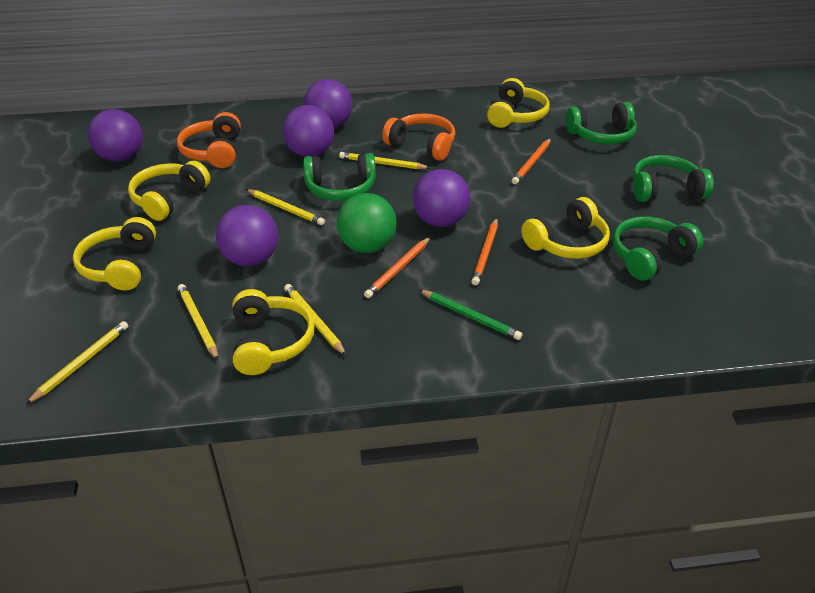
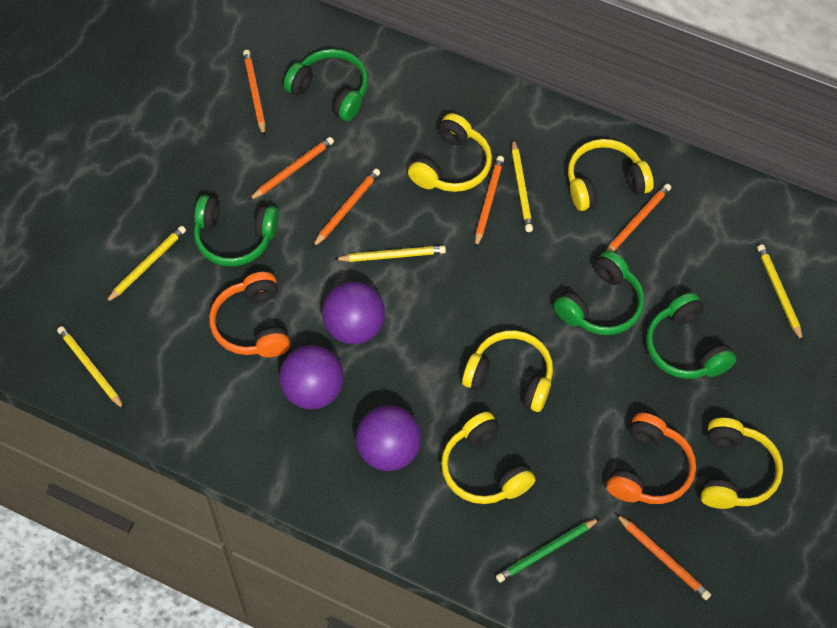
green ball: 1 -> 0
orange pencil: 3 -> 6
purple ball: 5 -> 3

